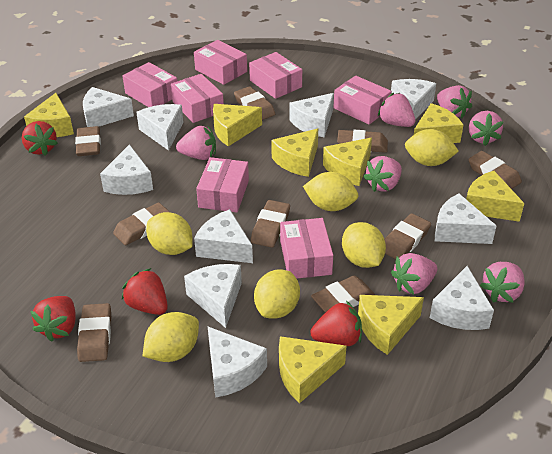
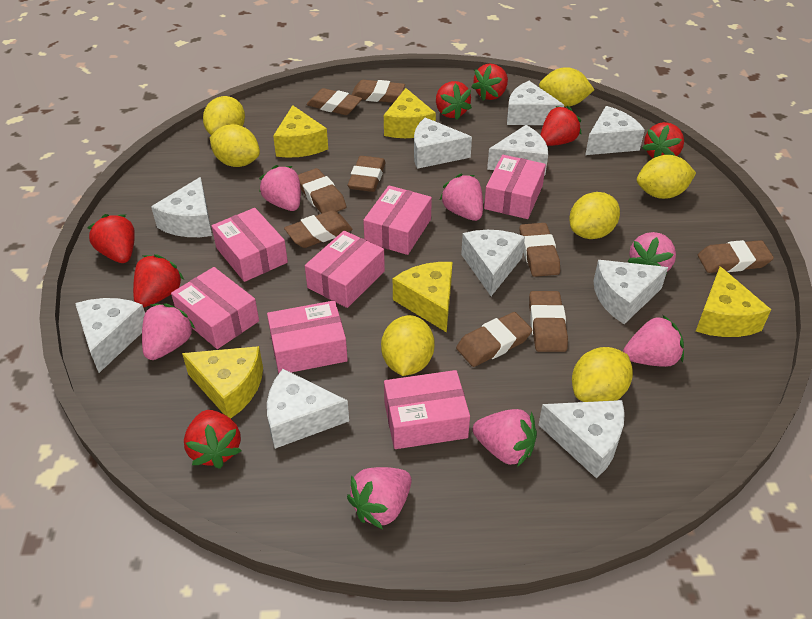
red strawberry: 4 -> 7
yellow cheese: 8 -> 5
yellow lemon: 6 -> 7

